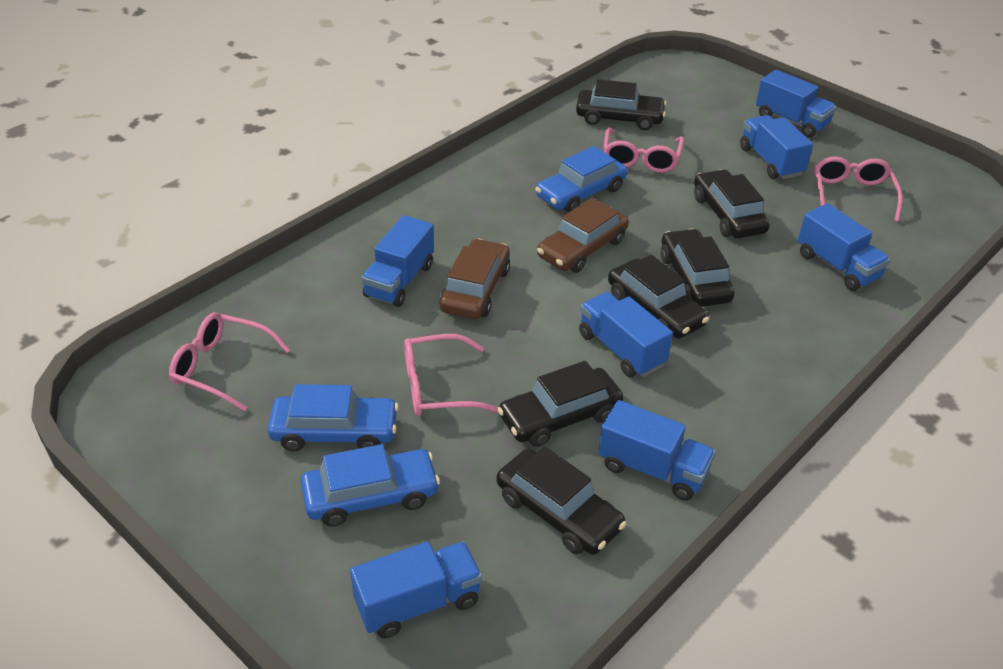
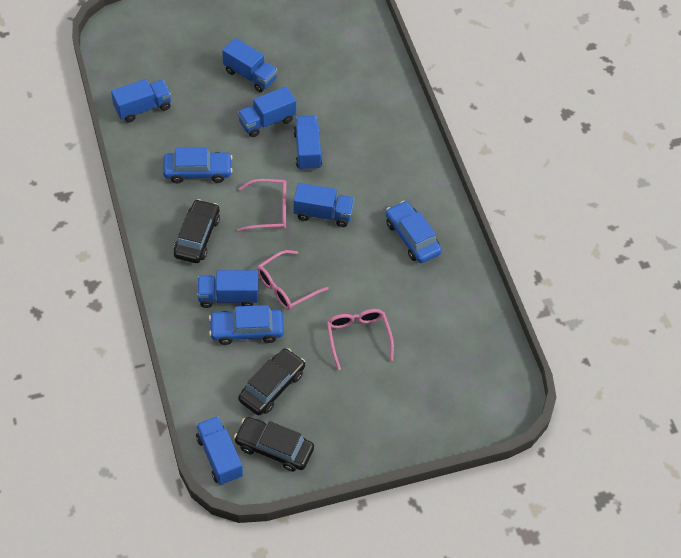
black car: 6 -> 3
brown car: 2 -> 0
pink glasses: 4 -> 3

